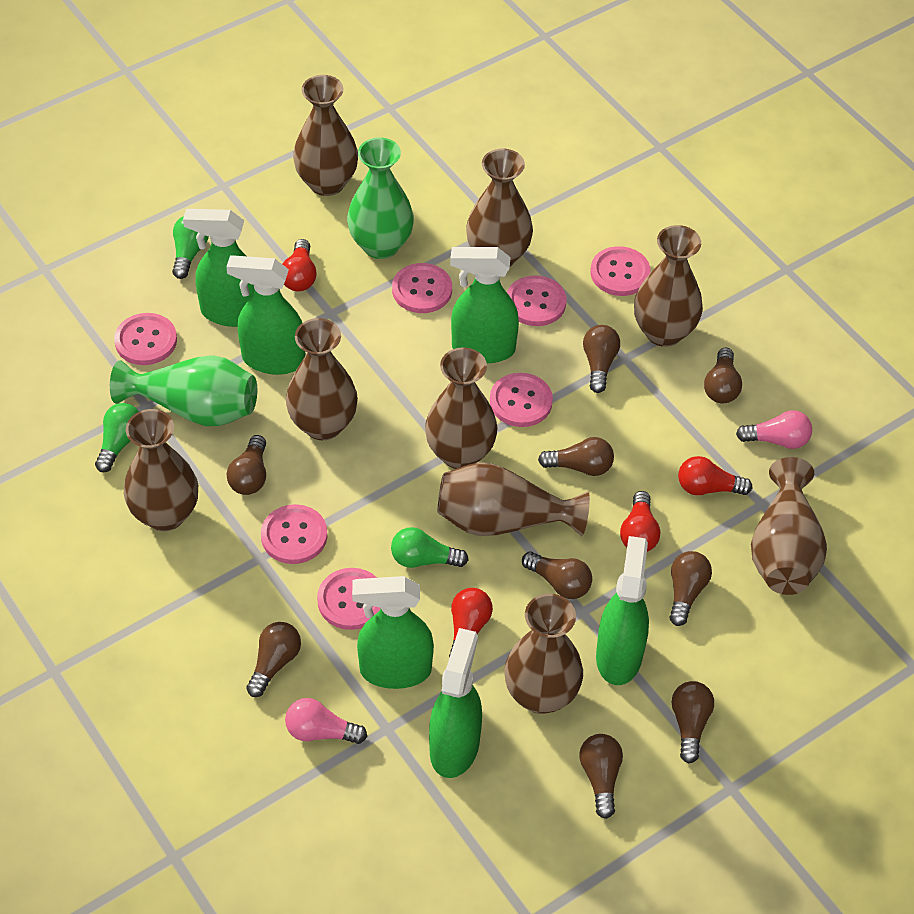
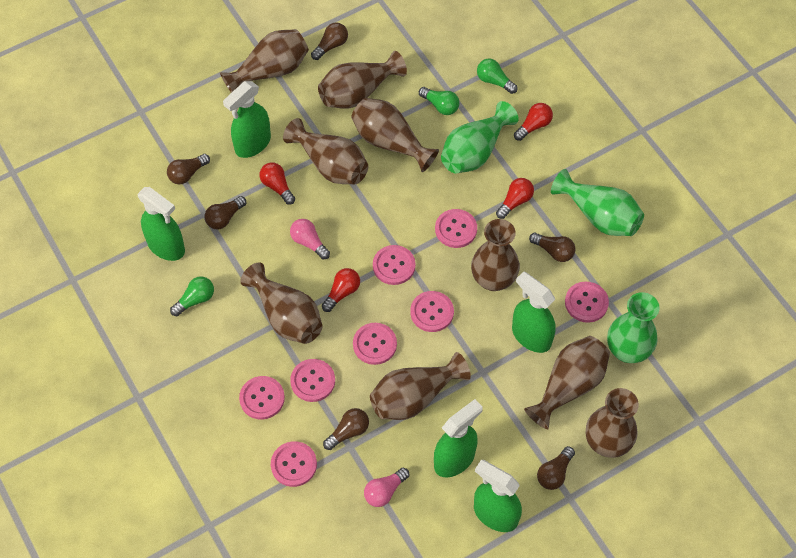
brown light bulb: 9 -> 6
green spray bottle: 6 -> 5
green vase: 2 -> 3
pink button: 7 -> 8

